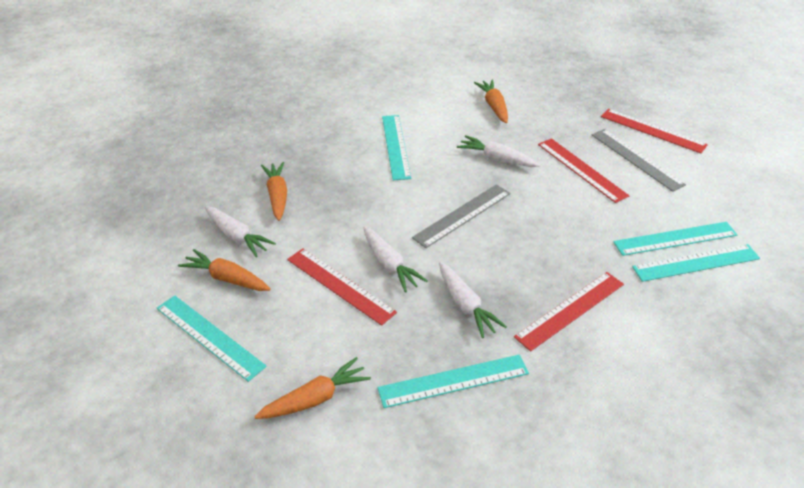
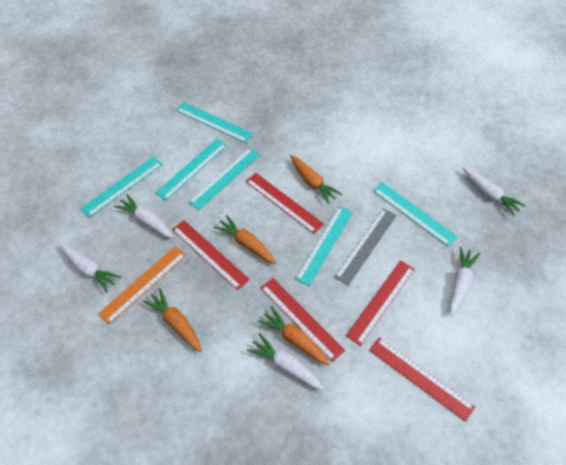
grey ruler: 2 -> 1
orange ruler: 0 -> 1
red ruler: 4 -> 5
turquoise ruler: 5 -> 6
white carrot: 4 -> 5

